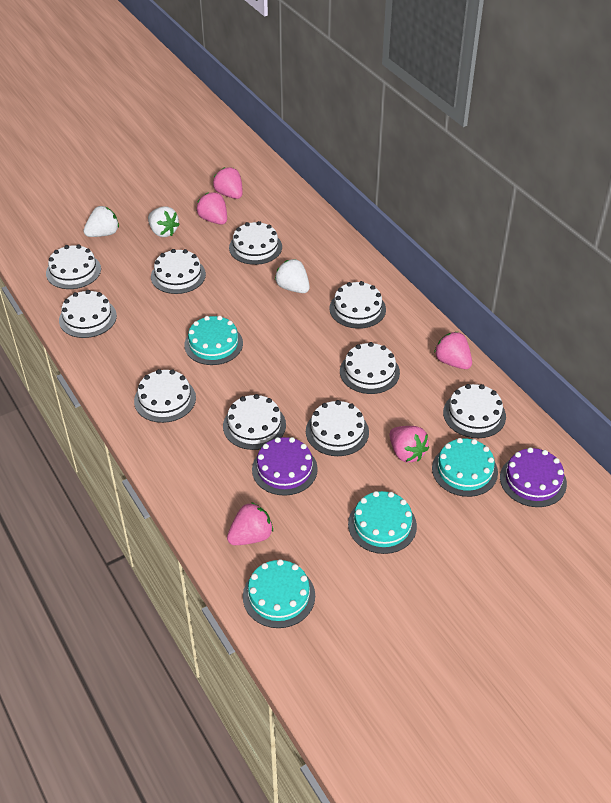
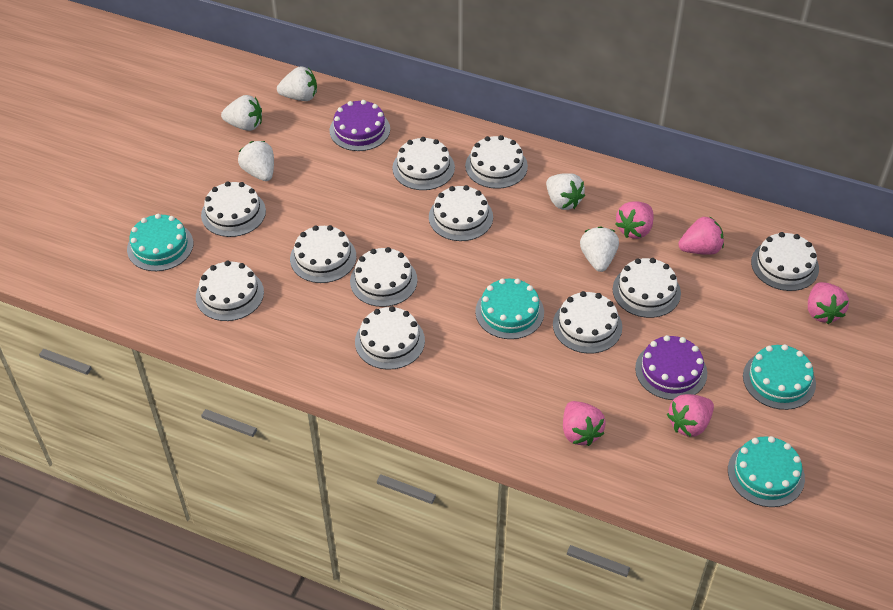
white cake: 10 -> 11
white strawberry: 3 -> 5

